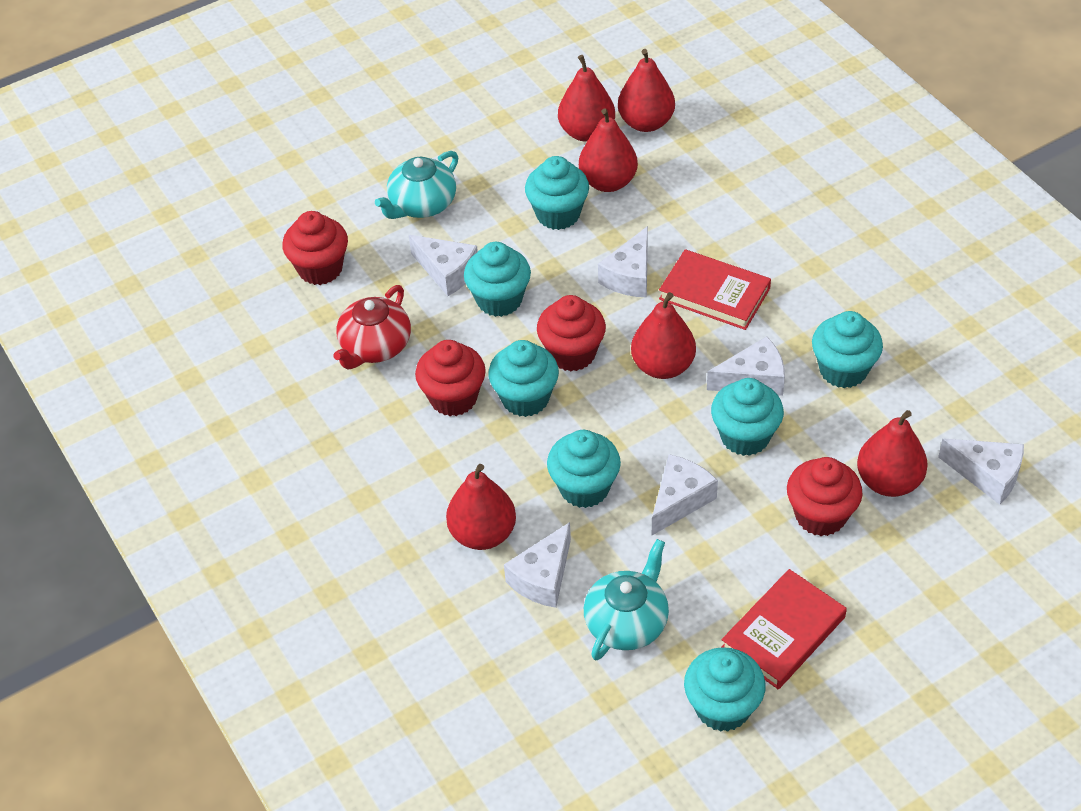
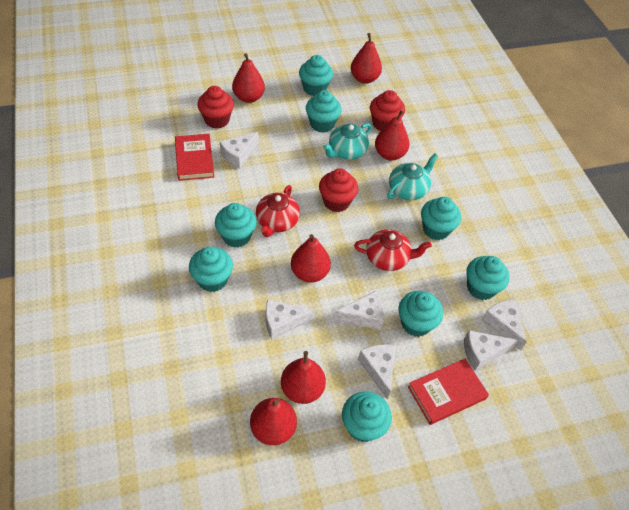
red cupcake: 4 -> 3
red teapot: 1 -> 2
turquoise cupcake: 7 -> 8

